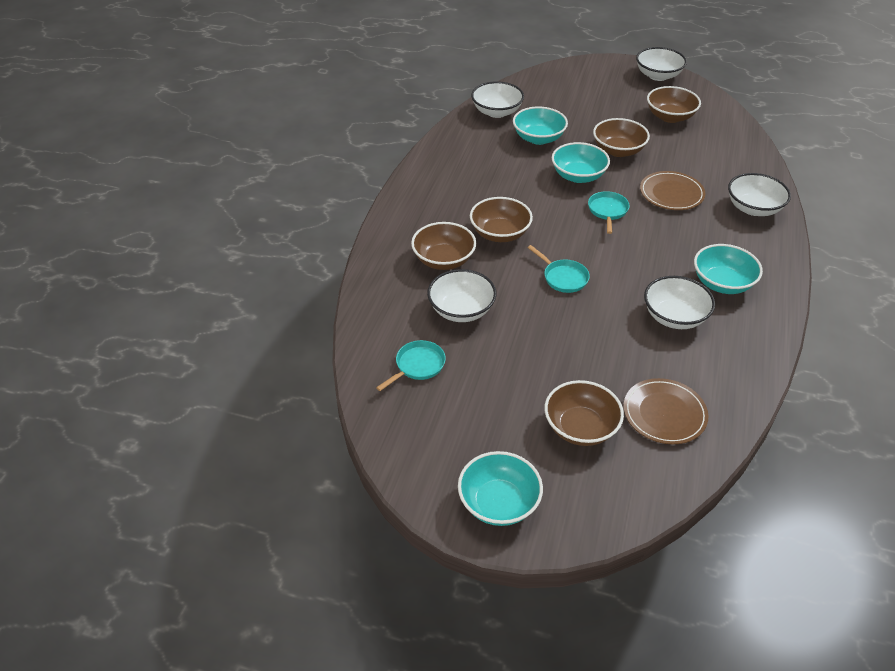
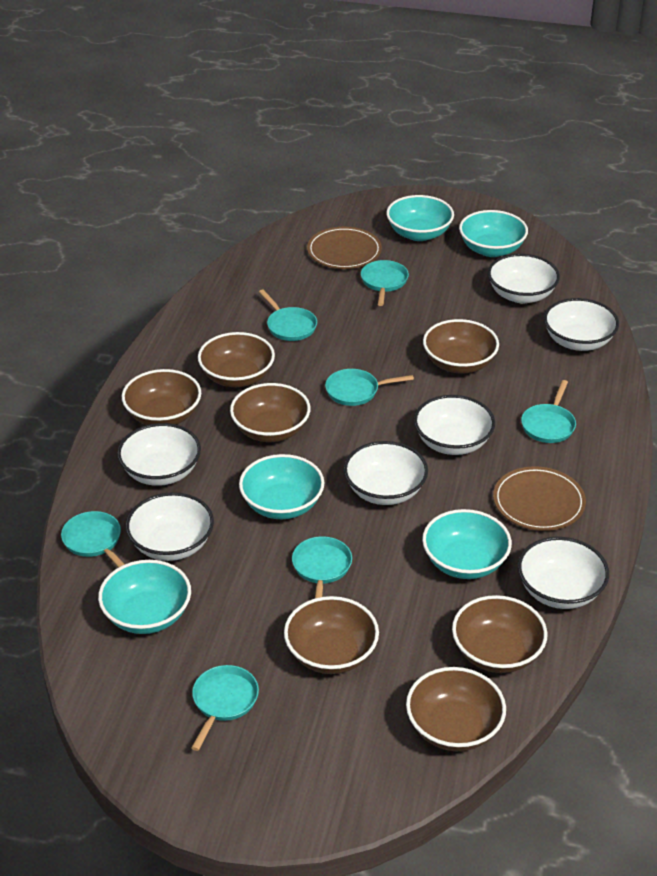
brown bowl: 5 -> 7
turquoise bowl: 4 -> 5
turquoise pan: 3 -> 7
white bowl: 5 -> 7

